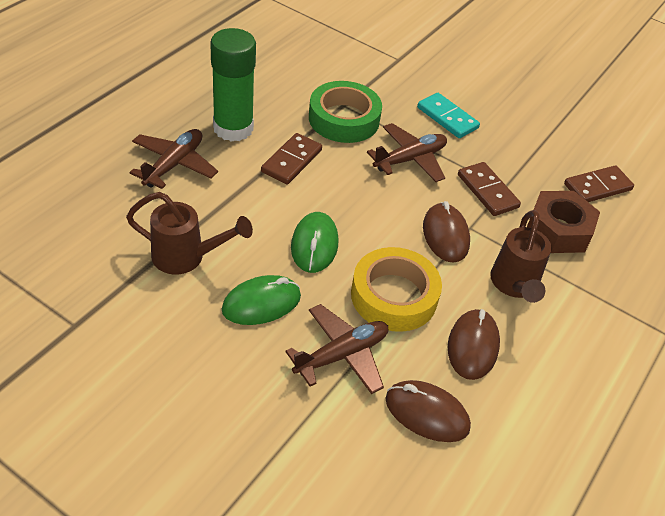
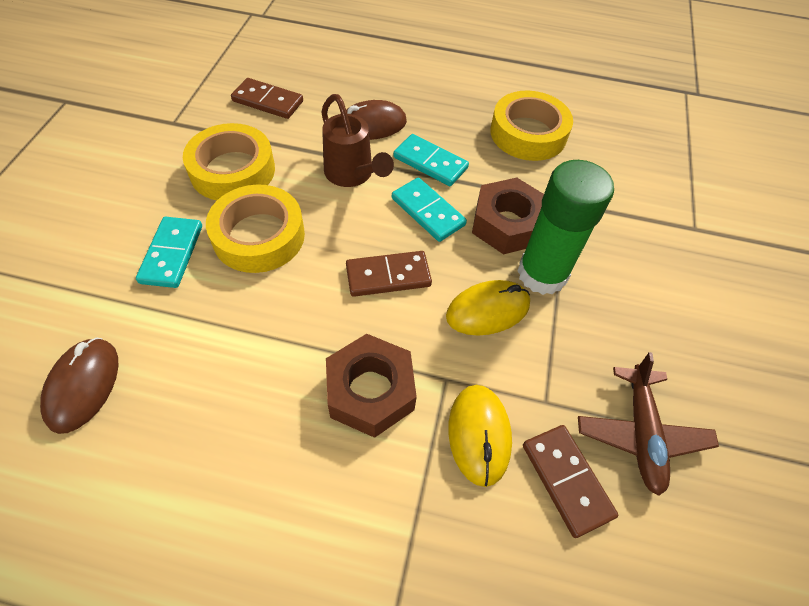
brown mouse: 3 -> 2
brown nut: 1 -> 2
brown plane: 3 -> 1
brown watering can: 2 -> 1
green mouse: 2 -> 0
green tape: 1 -> 0
turquoise domino: 1 -> 3
yellow mouse: 0 -> 2
yellow tape: 1 -> 3

